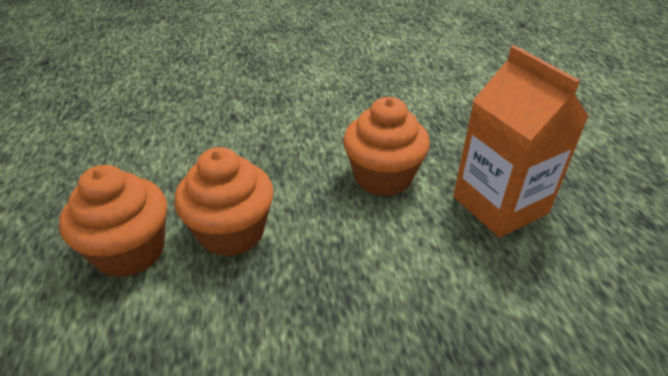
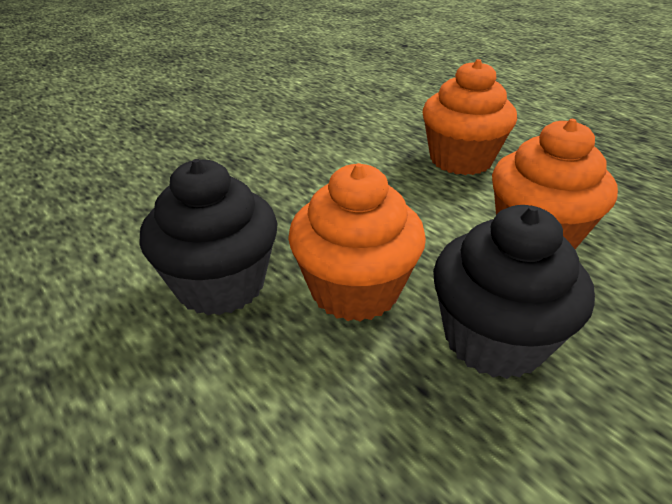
black cupcake: 0 -> 2
orange carton: 1 -> 0

